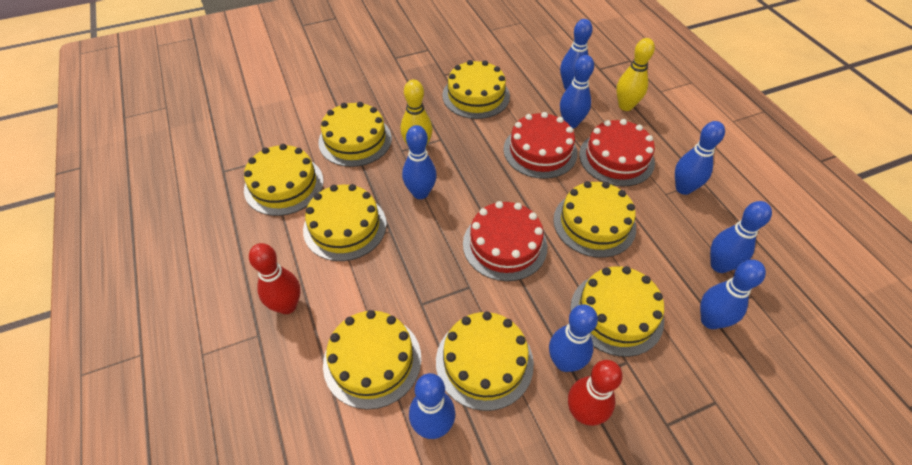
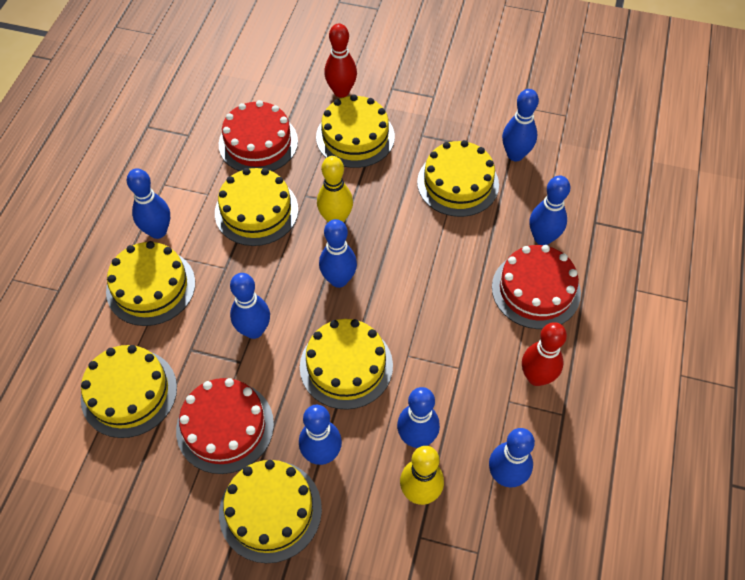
yellow cake: 8 -> 7

